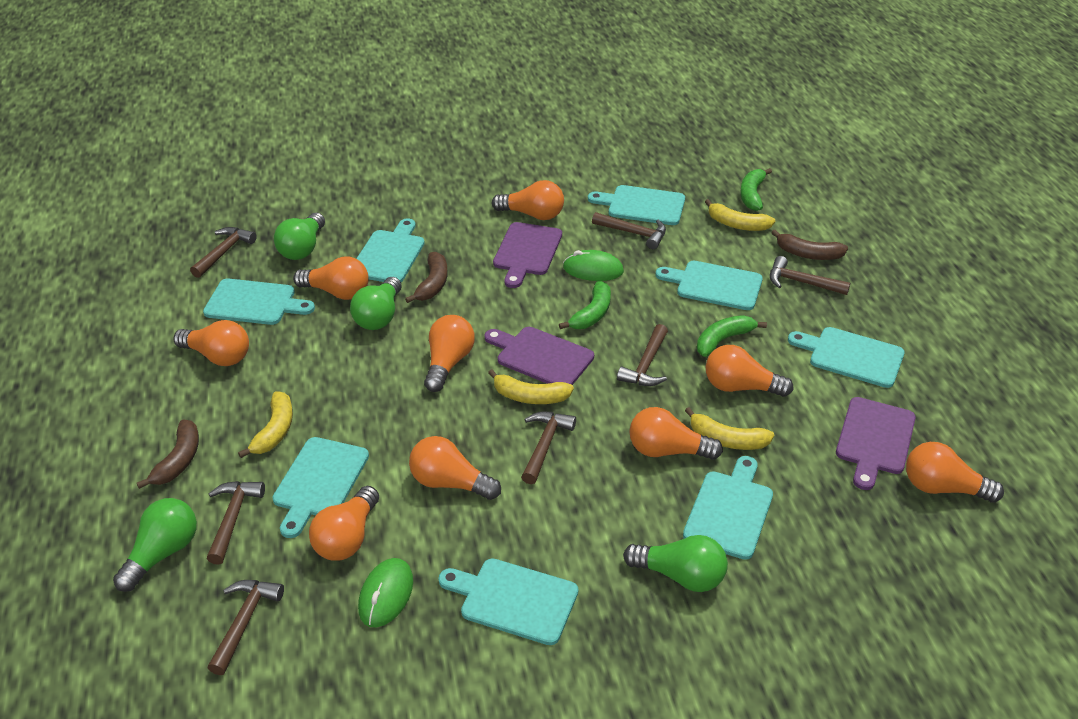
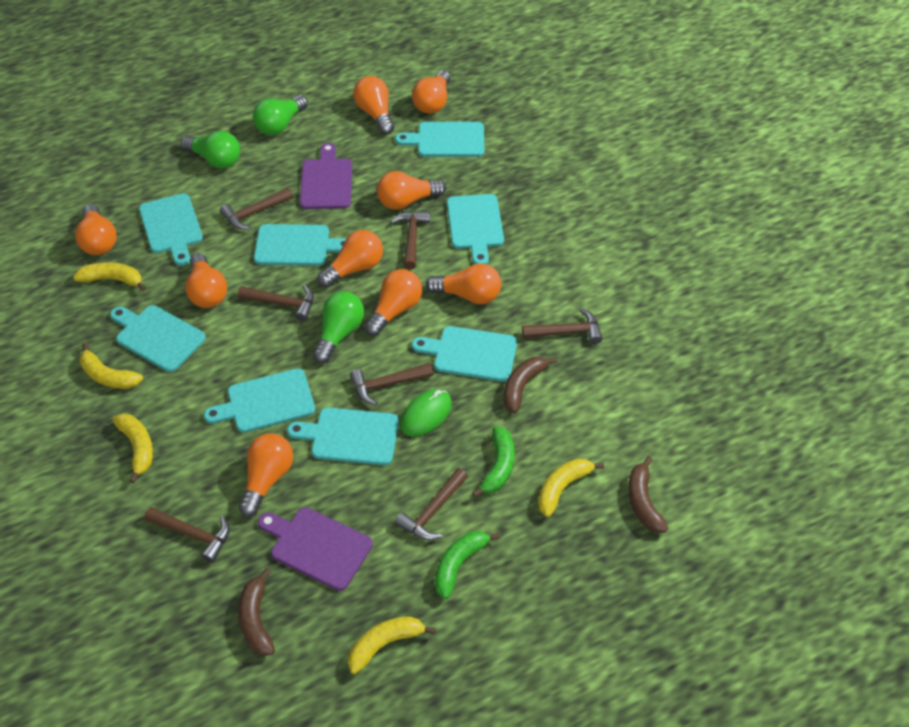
green banana: 3 -> 2
green light bulb: 4 -> 3
green mouse: 2 -> 1
purple cutting board: 3 -> 2
yellow banana: 4 -> 5

